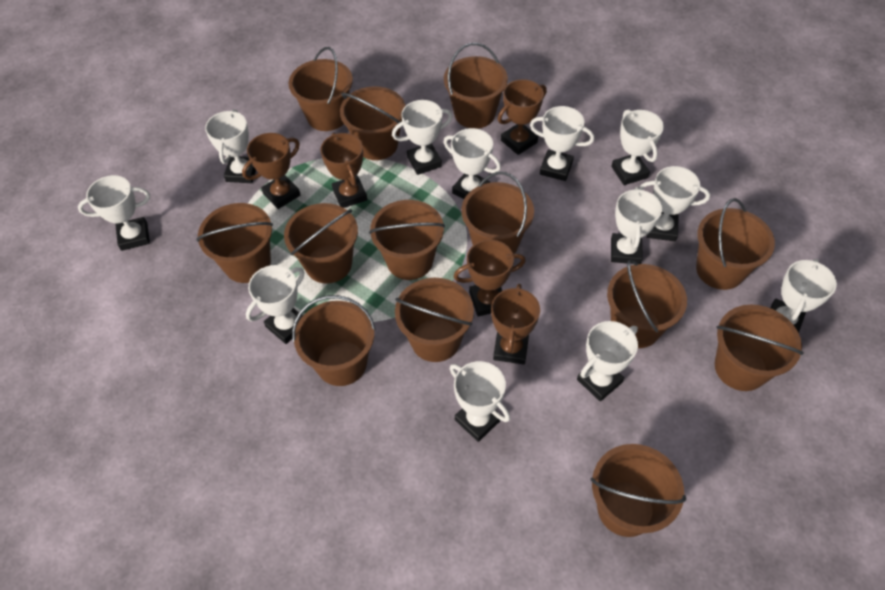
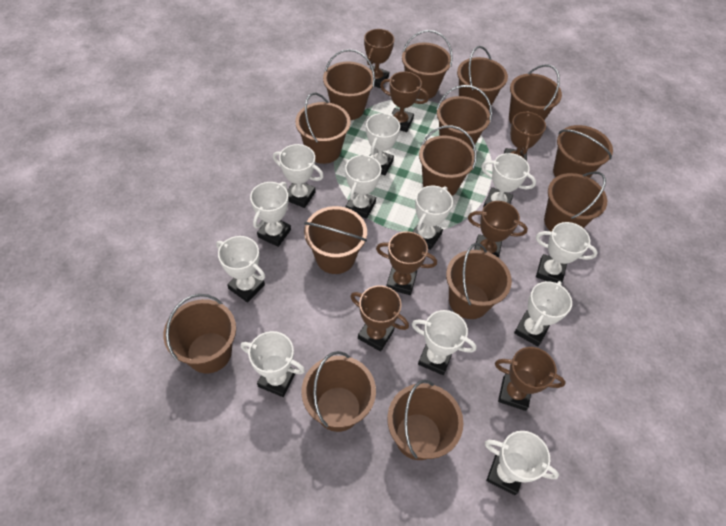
brown bucket: 13 -> 14
brown trophy: 5 -> 7

